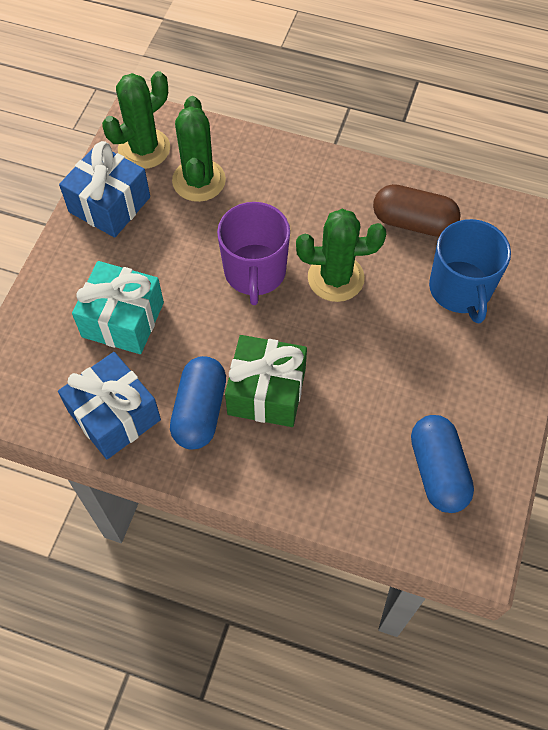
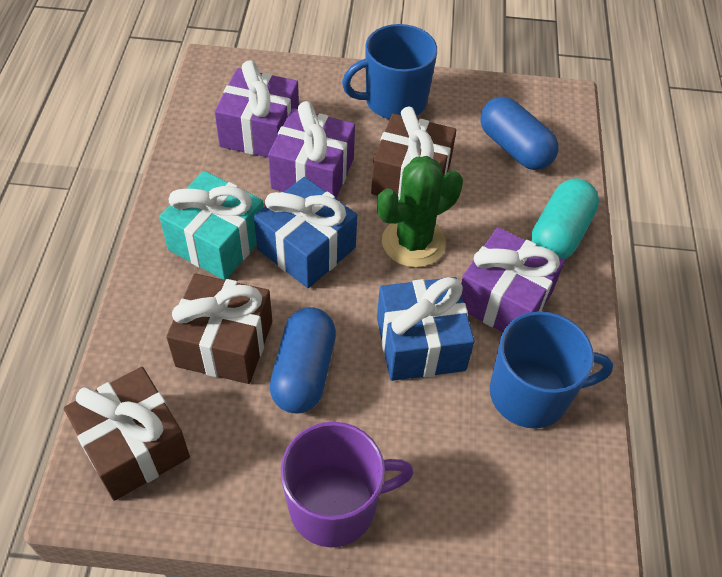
blue mug: 1 -> 2
brown capsule: 1 -> 0
brown gift: 0 -> 3
green cactus: 3 -> 1
green gift: 1 -> 0
purple gift: 0 -> 3
turquoise capsule: 0 -> 1

